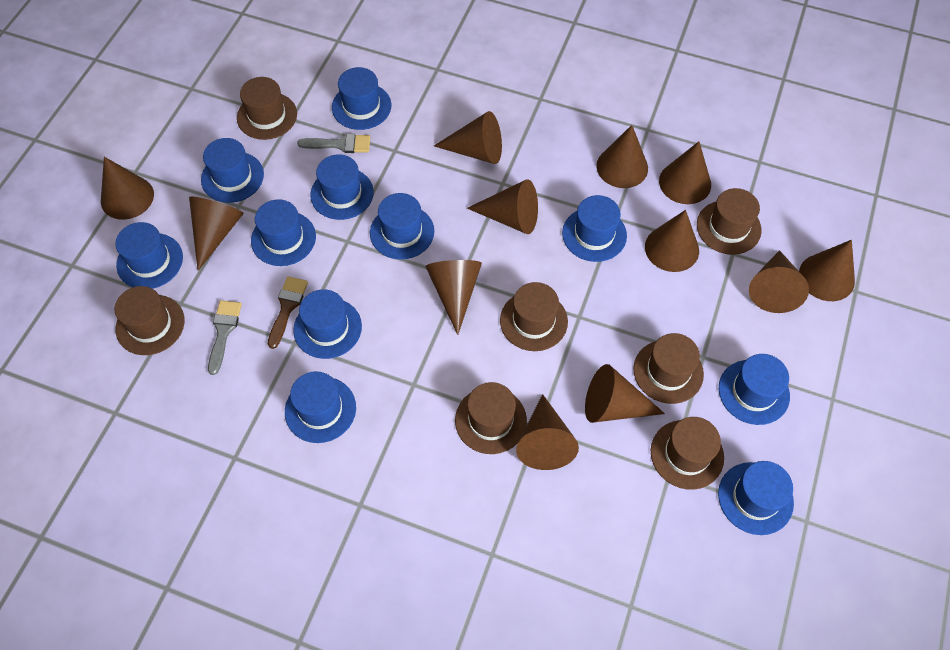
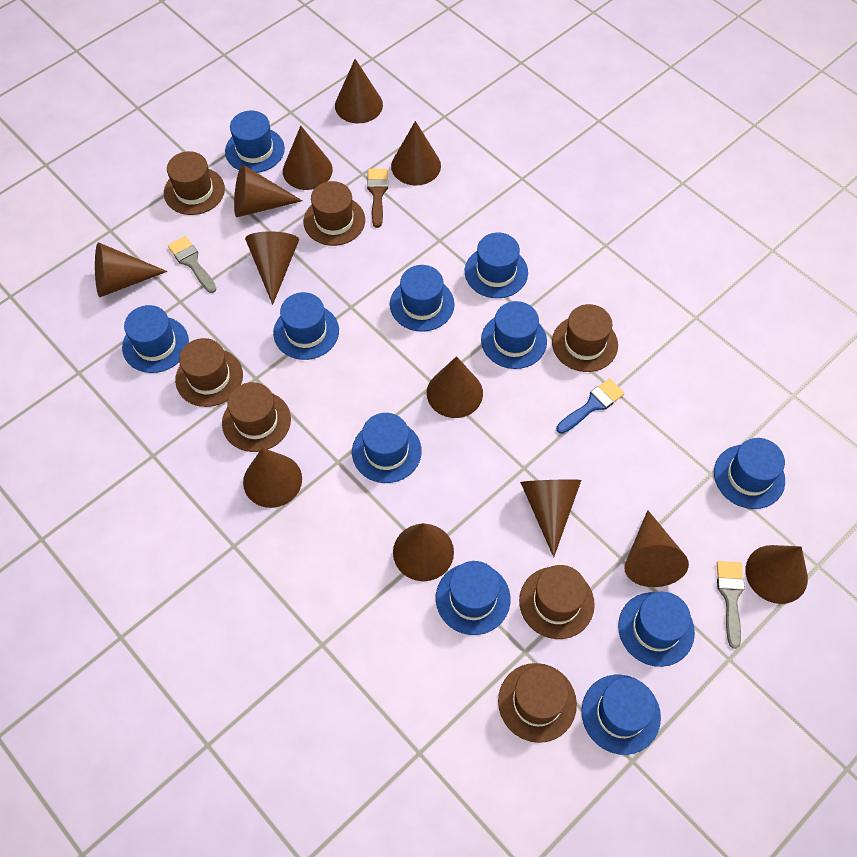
blue brush: 0 -> 1

